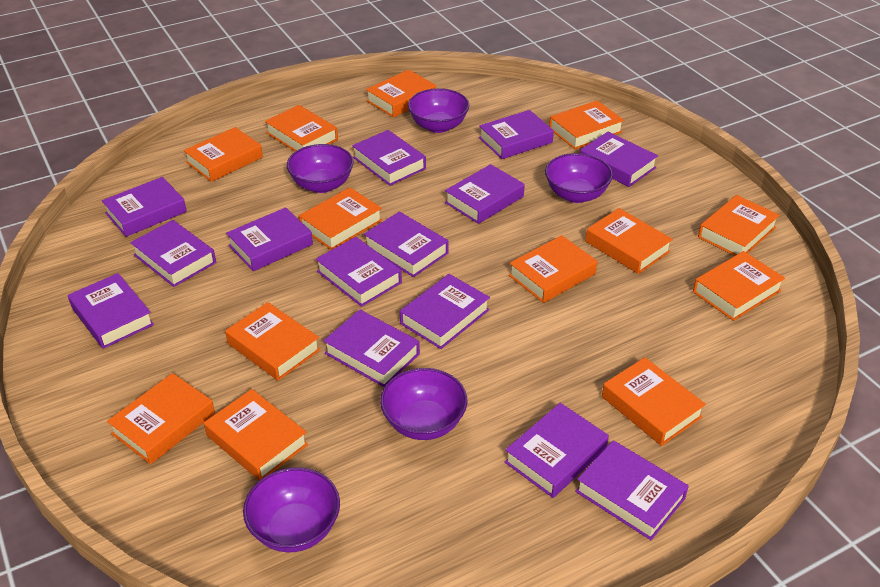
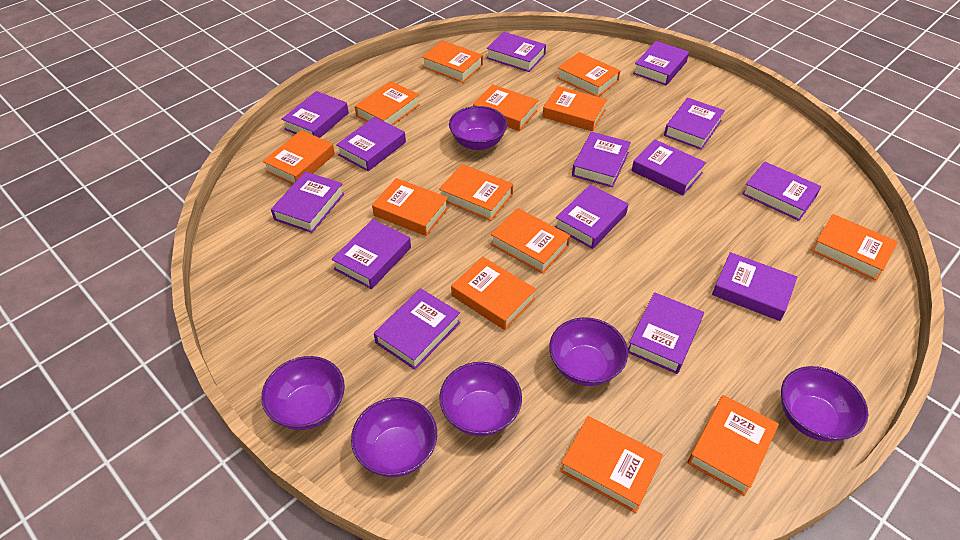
purple bowl: 5 -> 6

